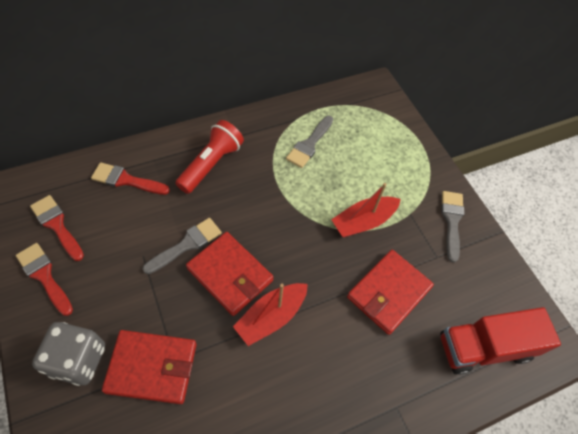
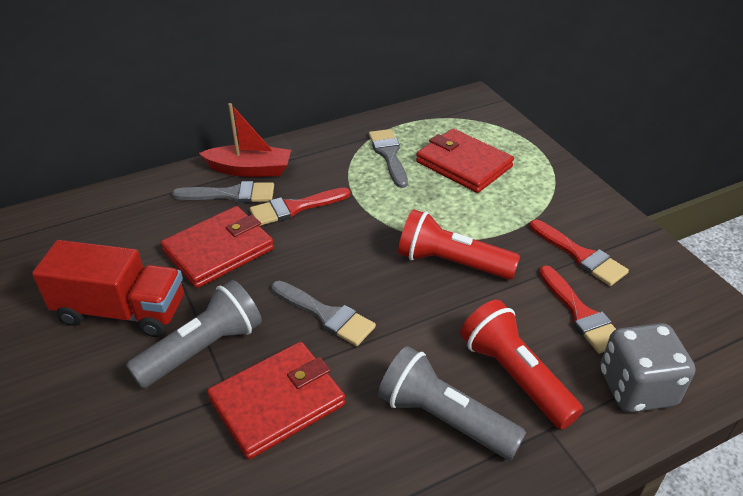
grey flashlight: 0 -> 2
red boat: 2 -> 1
red flashlight: 1 -> 2

